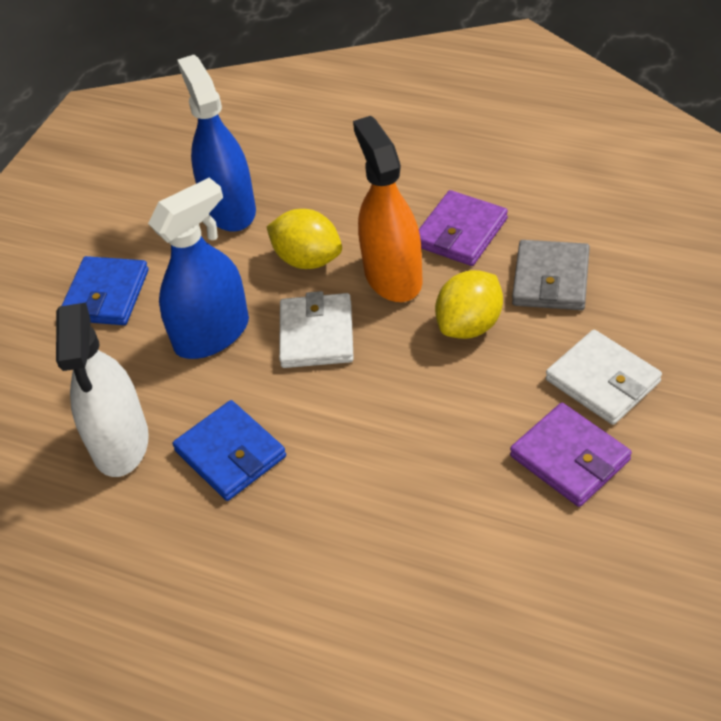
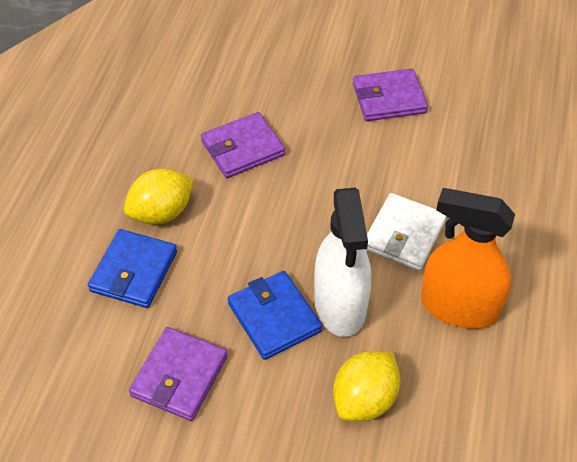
blue spray bottle: 2 -> 0
grey wallet: 1 -> 0
purple wallet: 2 -> 3
white wallet: 2 -> 1

